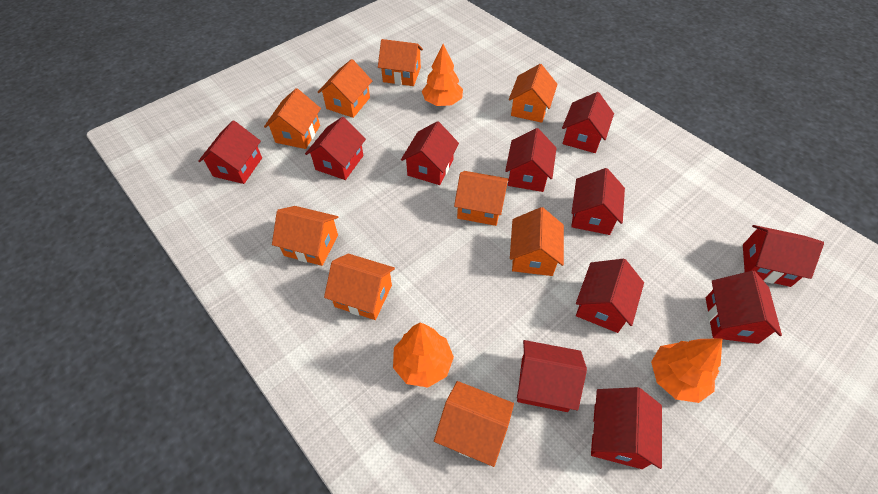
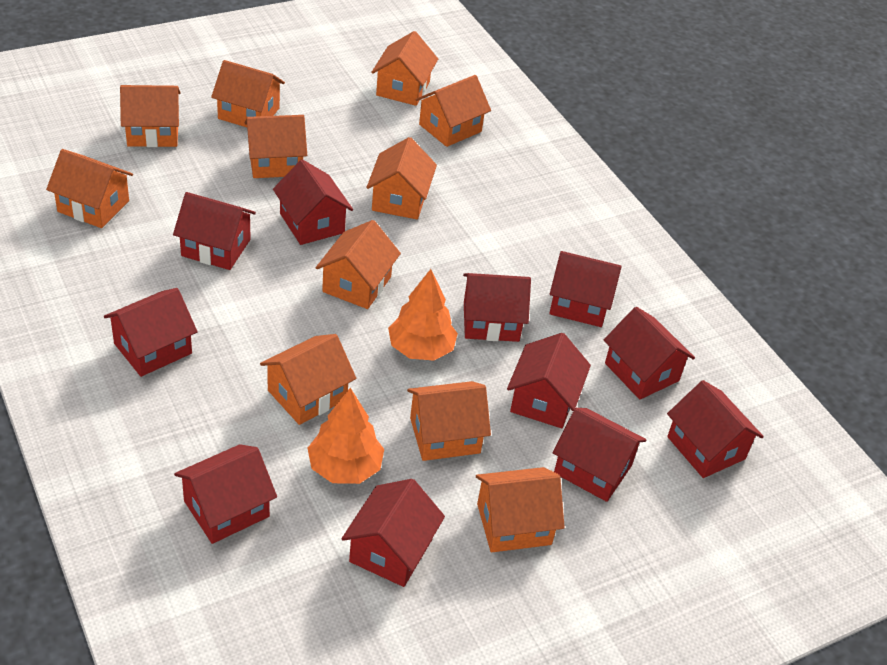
orange house: 9 -> 11
orange tree: 3 -> 2

